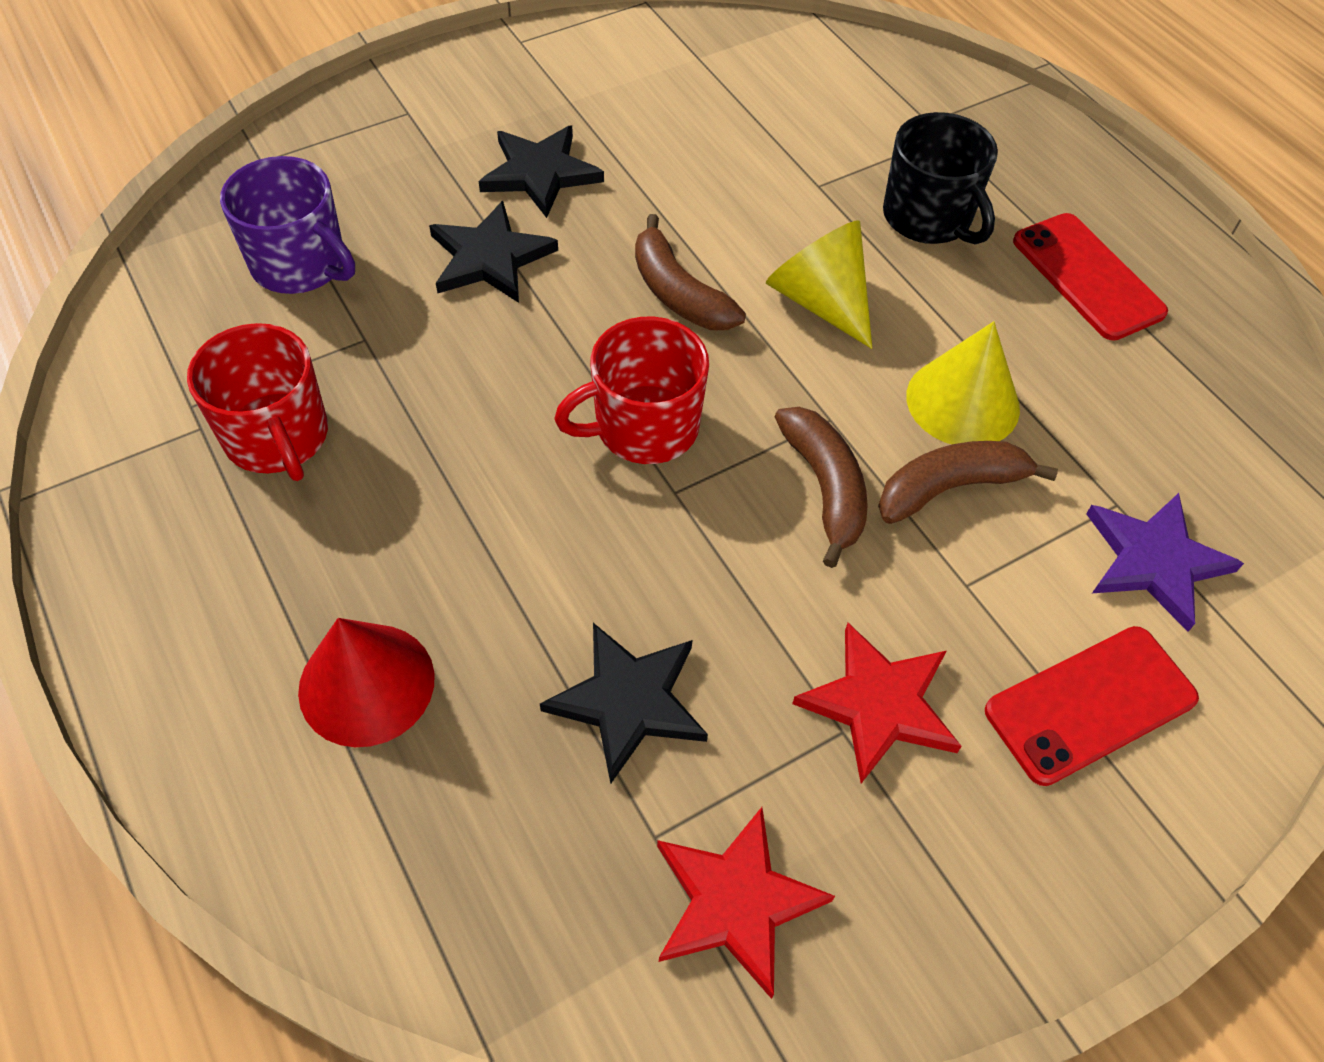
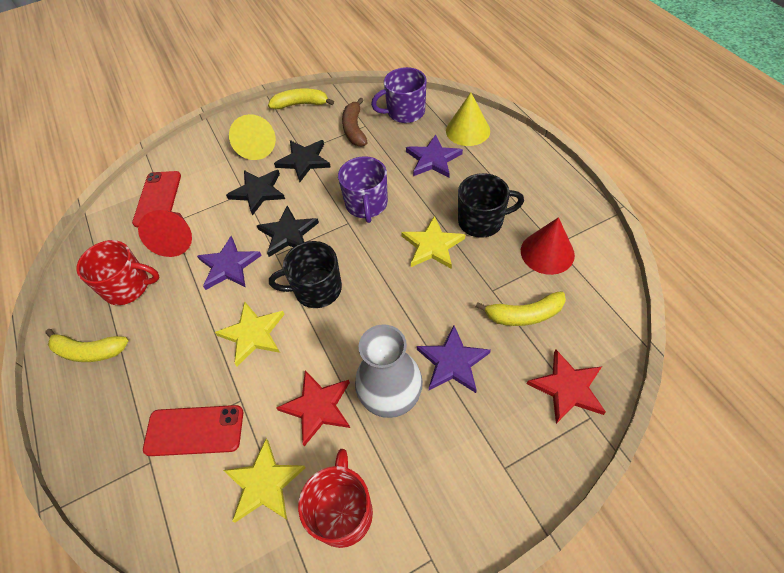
black mug: 1 -> 2
brown banana: 3 -> 1
grey vase: 0 -> 1
purple mug: 1 -> 2
purple star: 1 -> 3
red cone: 1 -> 2
yellow banana: 0 -> 3
yellow star: 0 -> 3

